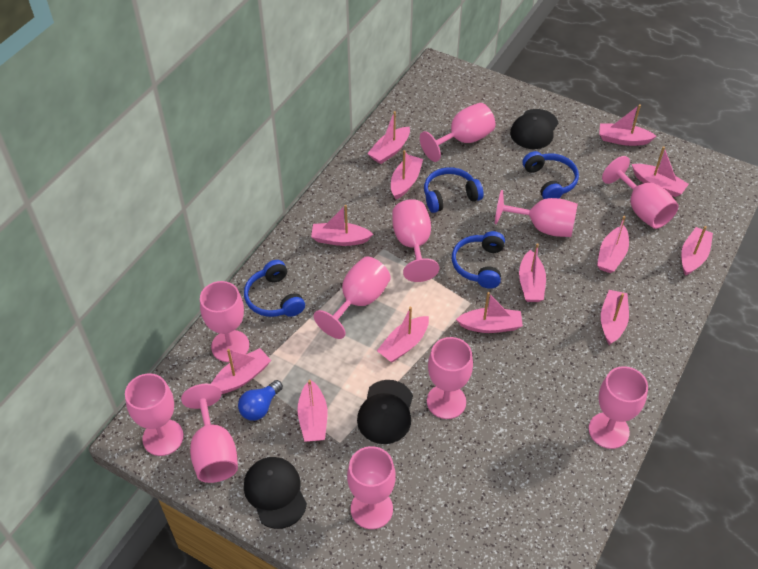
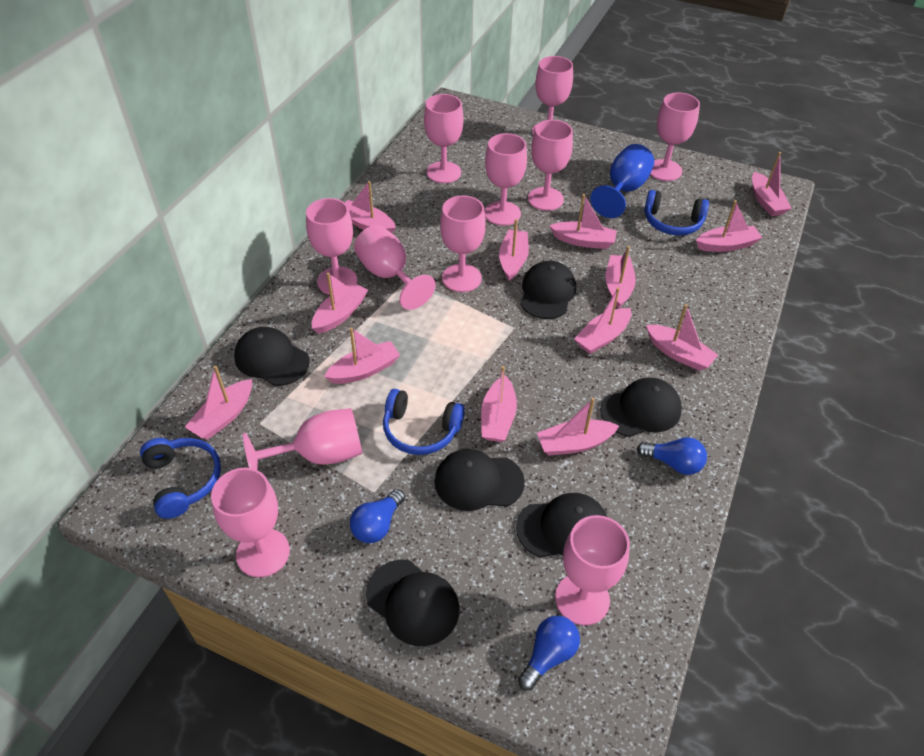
black cap: 3 -> 6
blue goblet: 0 -> 1
blue headphones: 4 -> 3
blue light bulb: 1 -> 3

